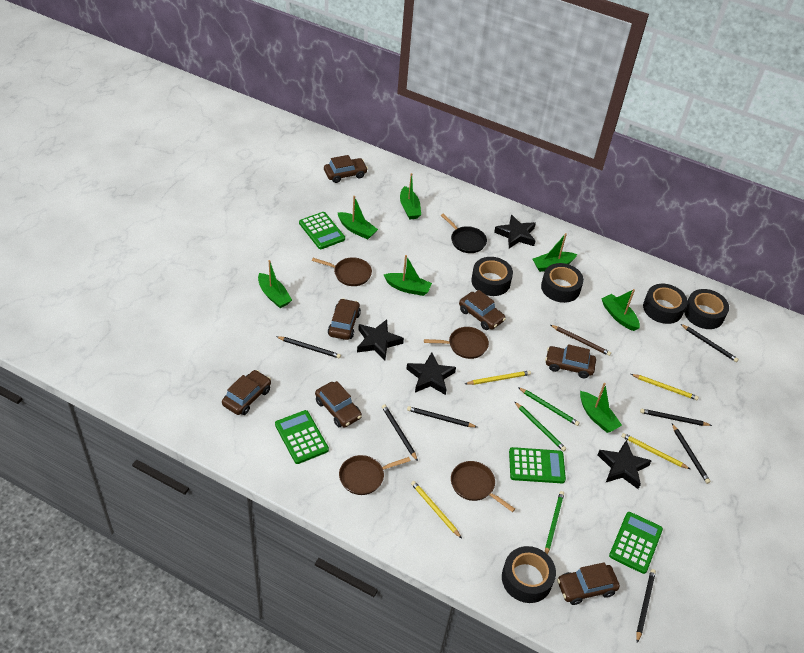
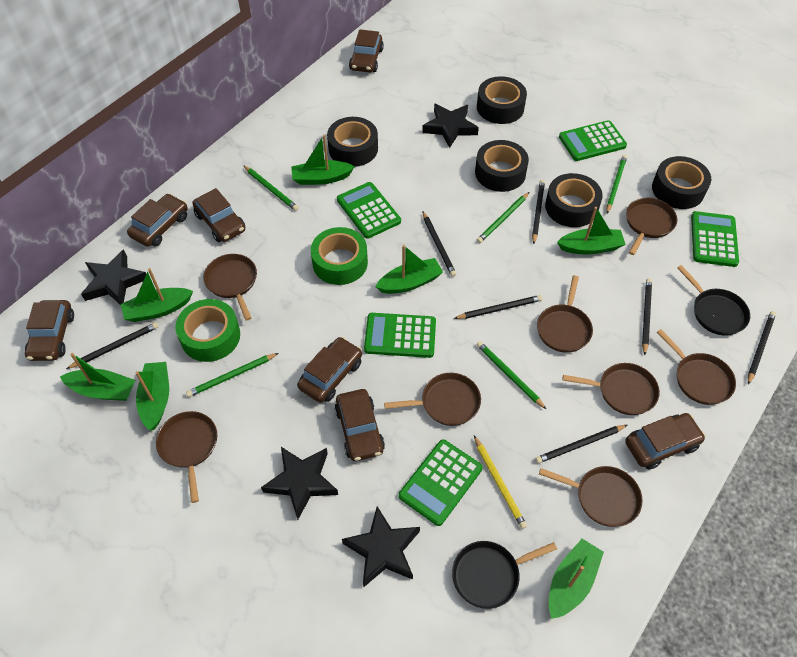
black pan: 1 -> 2
brown pan: 4 -> 8
brown pencil: 1 -> 0
green calculator: 4 -> 5
green pencil: 3 -> 5
green tape: 0 -> 2
yellow pencil: 4 -> 1

